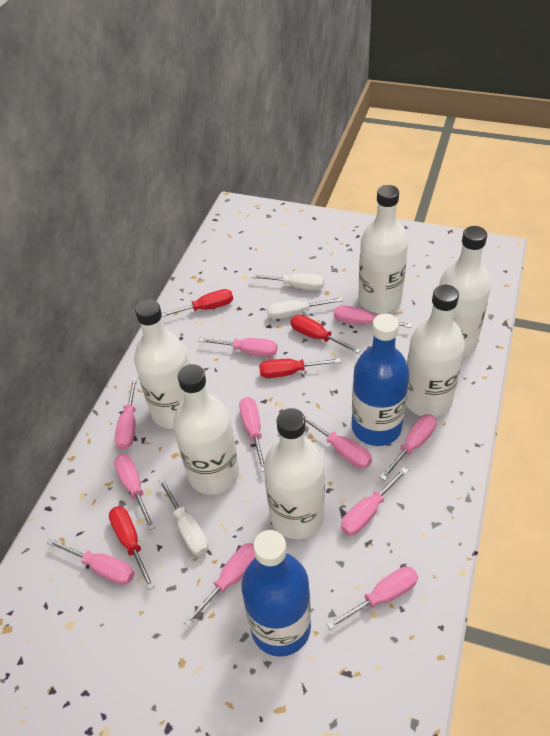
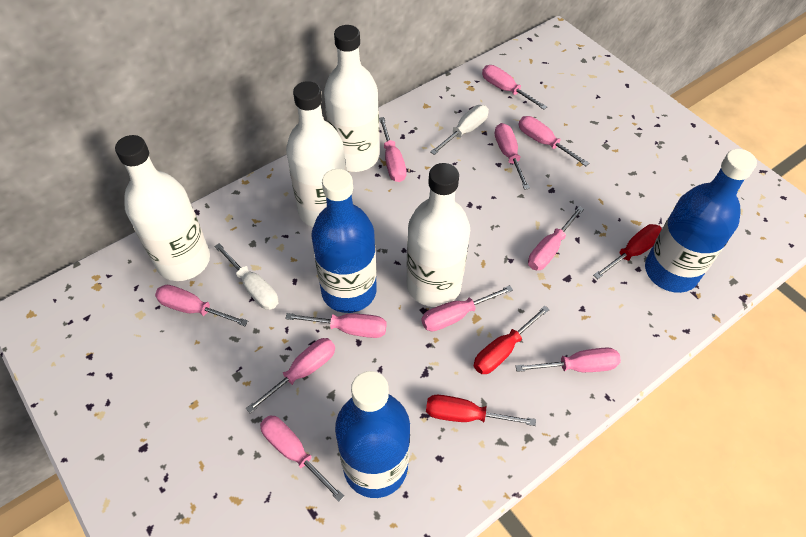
blue bottle: 2 -> 3
red screwdriver: 4 -> 3
white bottle: 6 -> 4
white screwdriver: 3 -> 2

